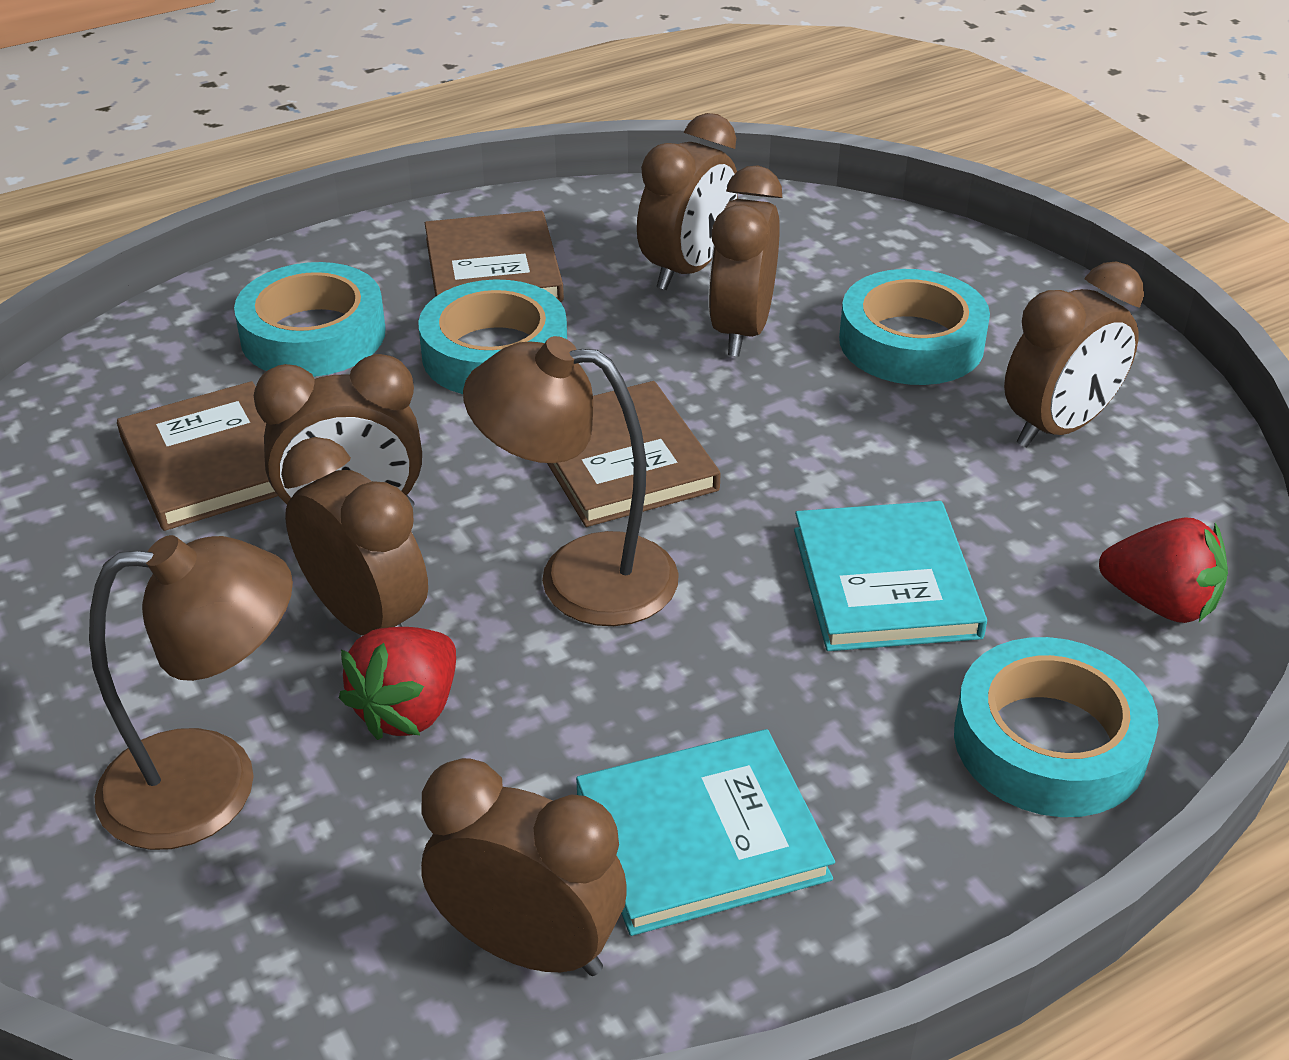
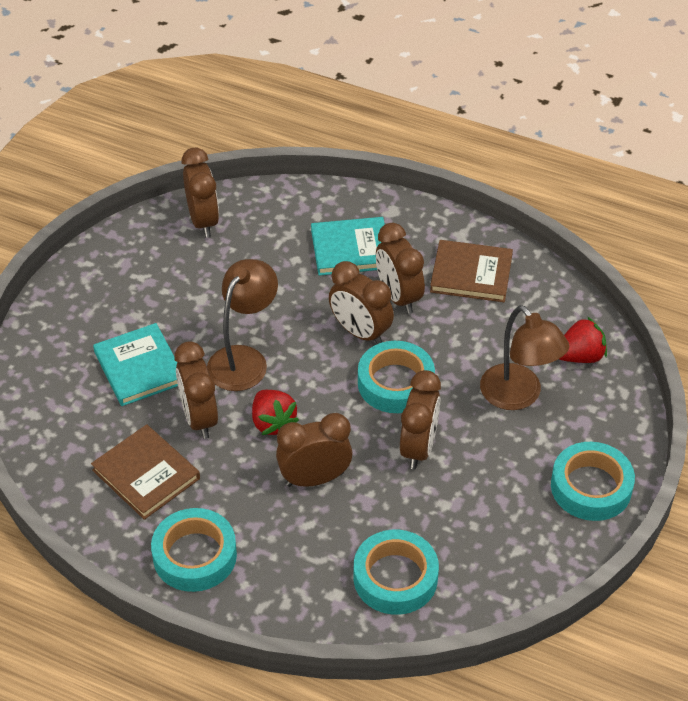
brown book: 3 -> 2

